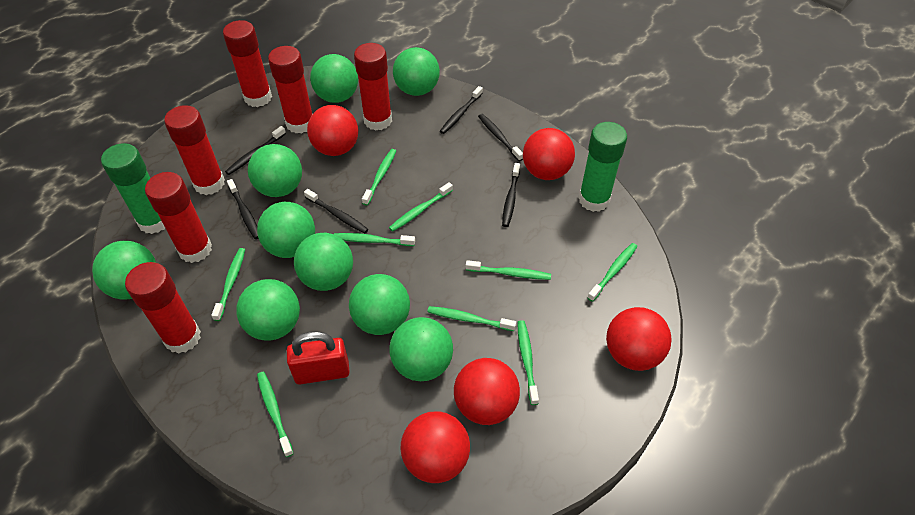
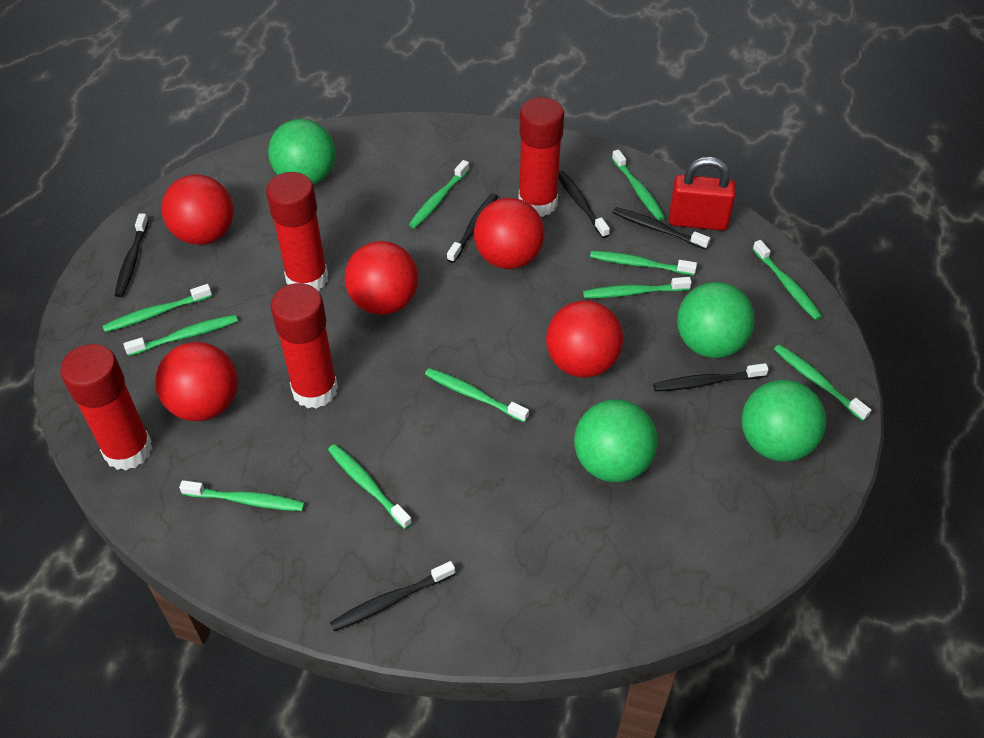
green ball: 9 -> 4
green glue stick: 2 -> 0
green toothbrush: 9 -> 11
red glue stick: 6 -> 4

